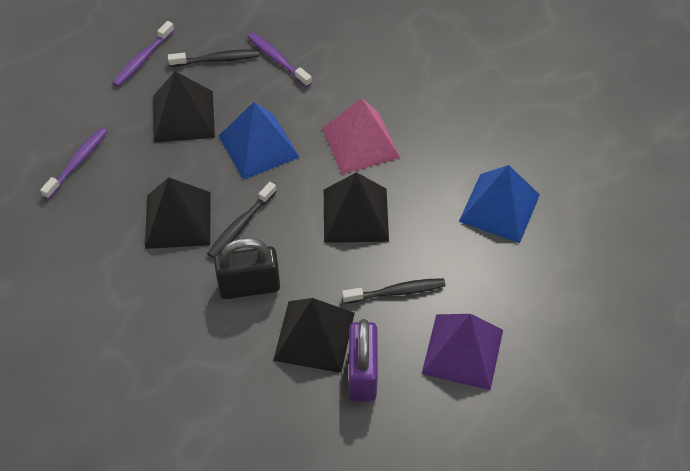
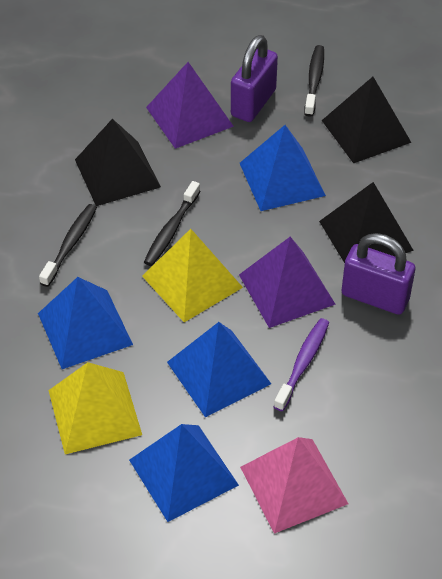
black padlock: 1 -> 0
black pyramid: 4 -> 3
blue pyramid: 2 -> 4
purple padlock: 1 -> 2
purple pyramid: 1 -> 2
purple toothbrush: 3 -> 1
yellow pyramid: 0 -> 2

